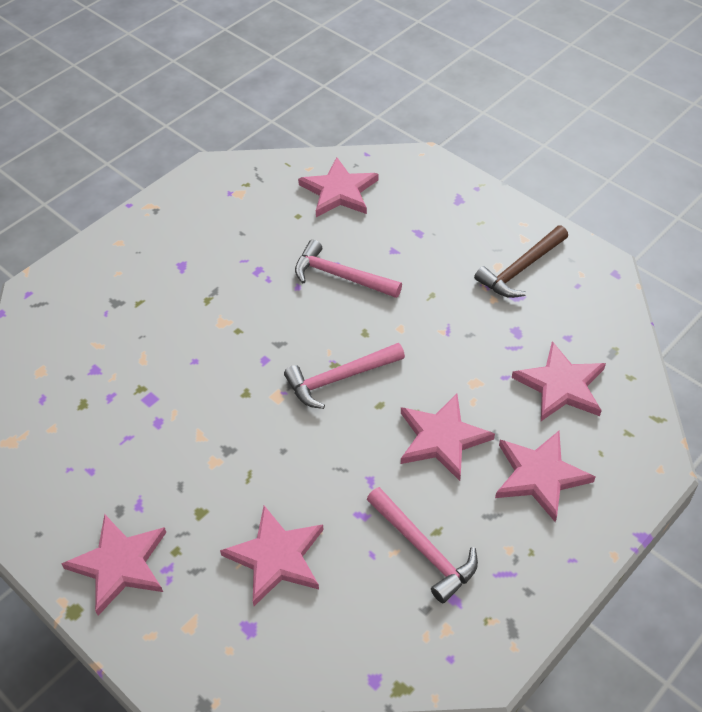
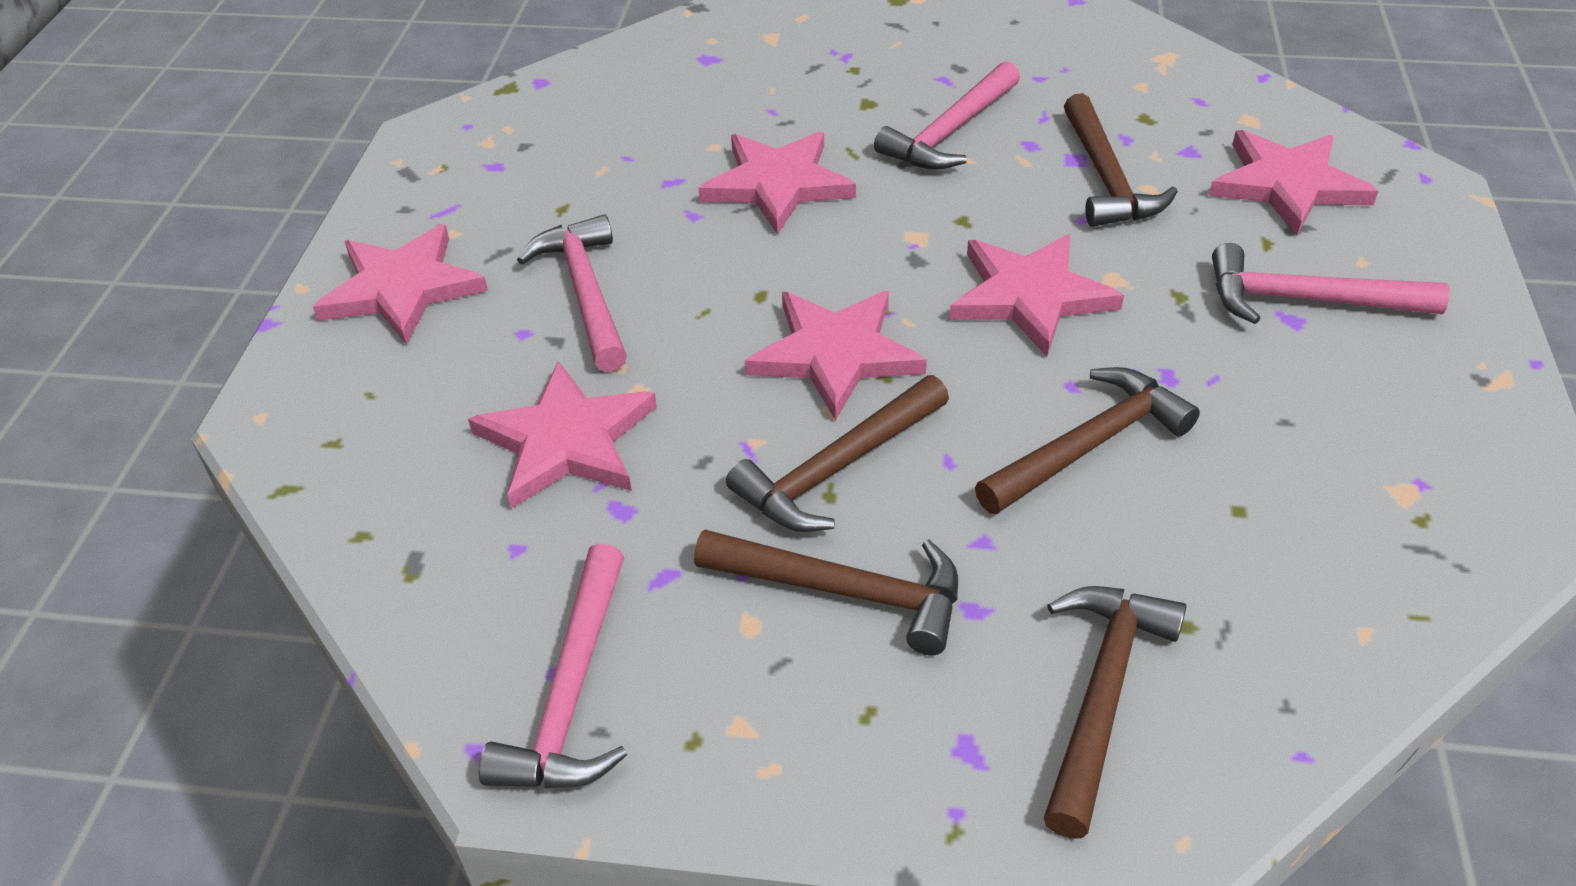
brown hammer: 1 -> 5
pink hammer: 3 -> 4

